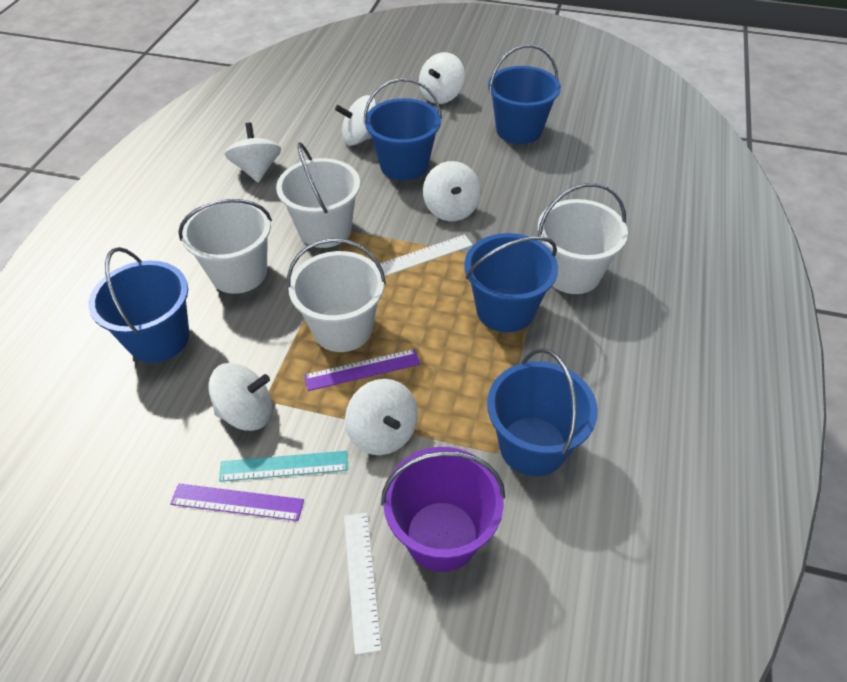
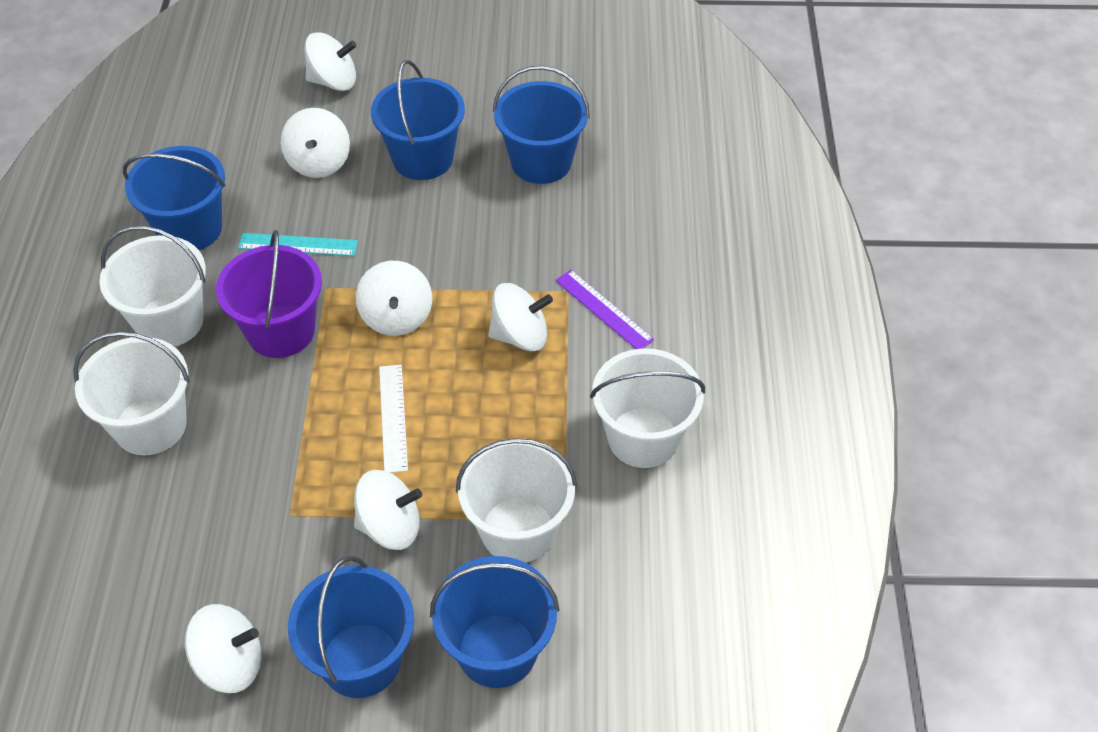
purple ruler: 2 -> 1
white ruler: 2 -> 1

